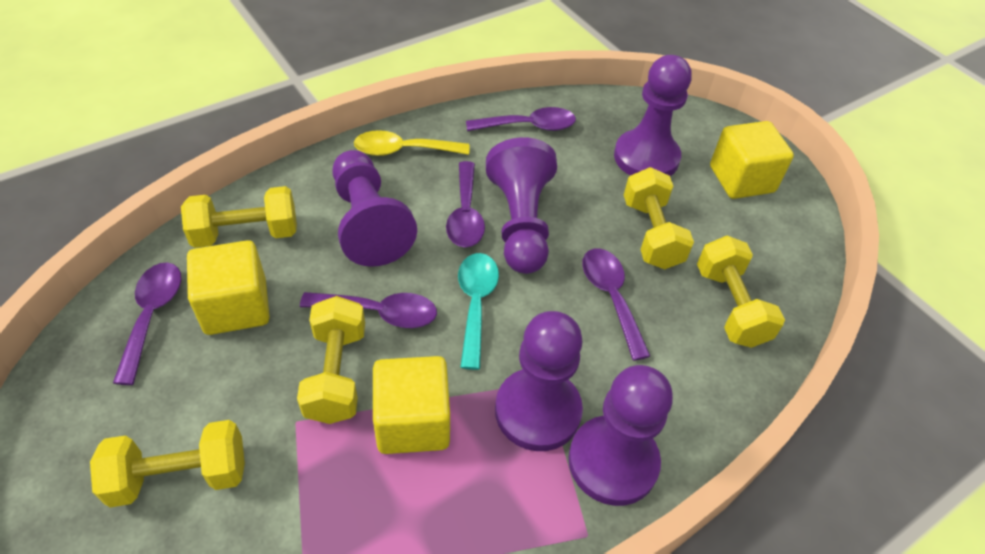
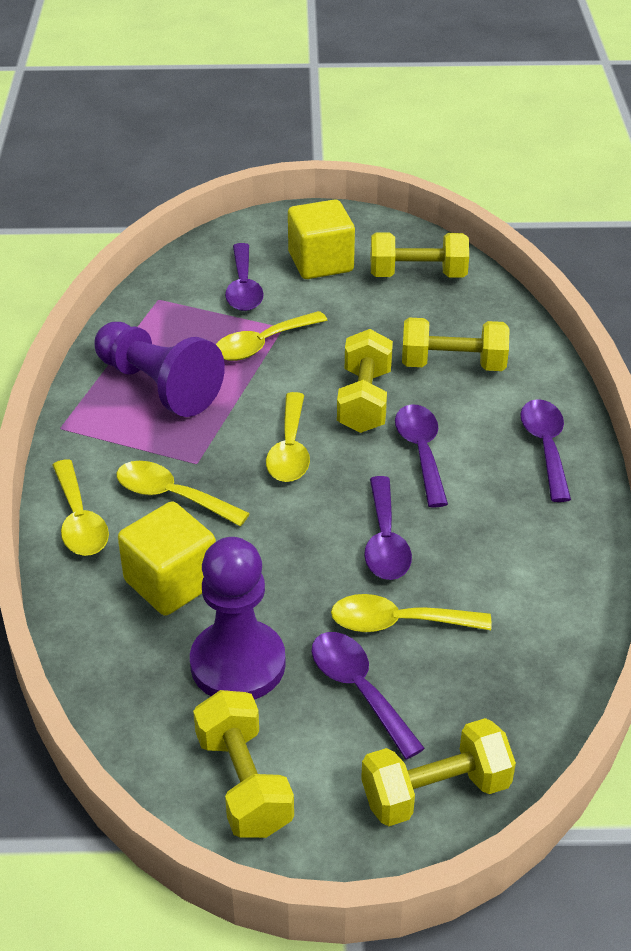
purple pawn: 5 -> 2
turquoise spoon: 1 -> 0
yellow cube: 3 -> 2
yellow spoon: 1 -> 5

